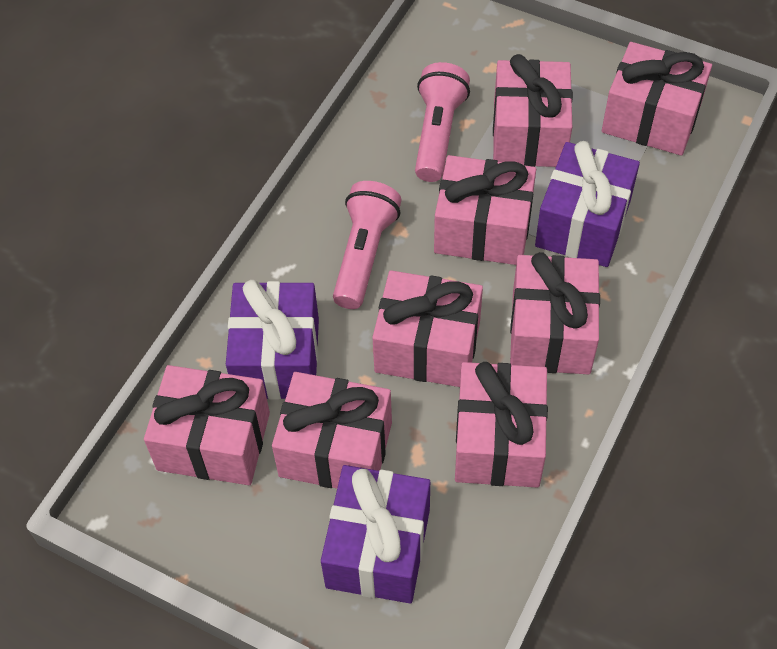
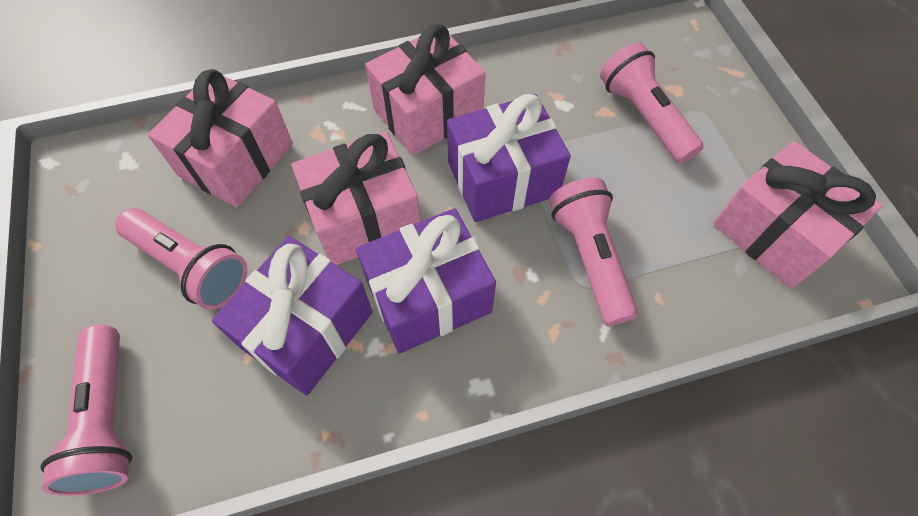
pink flashlight: 2 -> 4
pink gift: 8 -> 4

